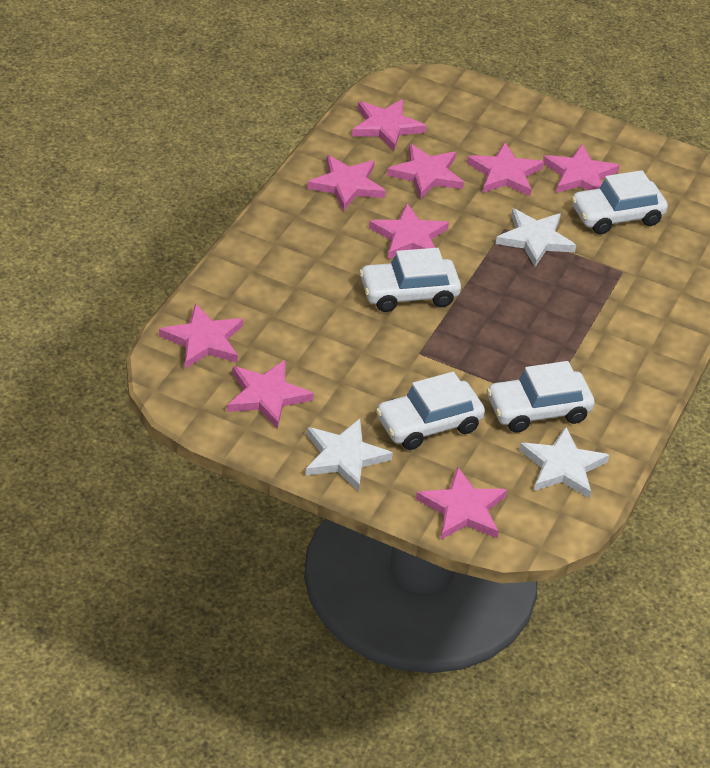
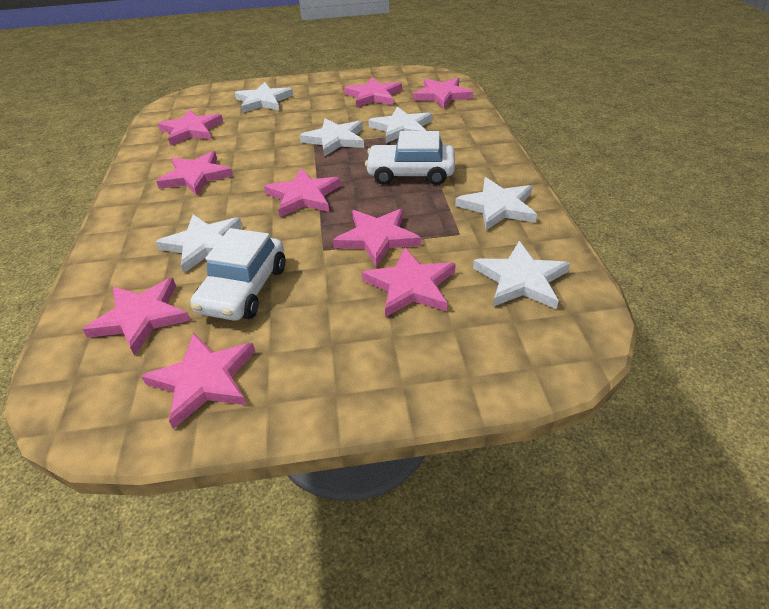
white car: 4 -> 2
white star: 3 -> 6

